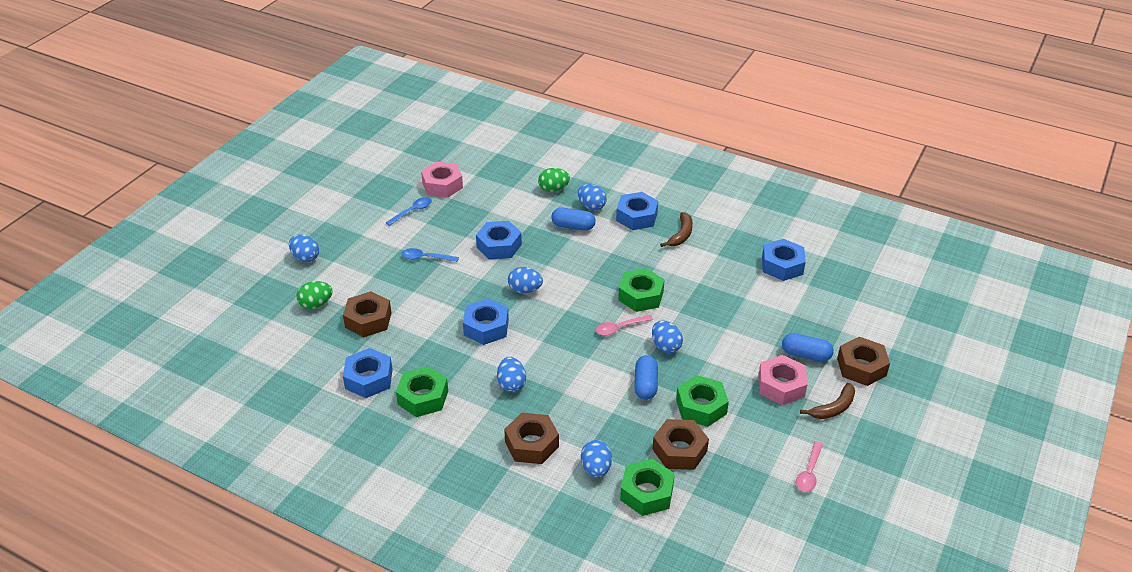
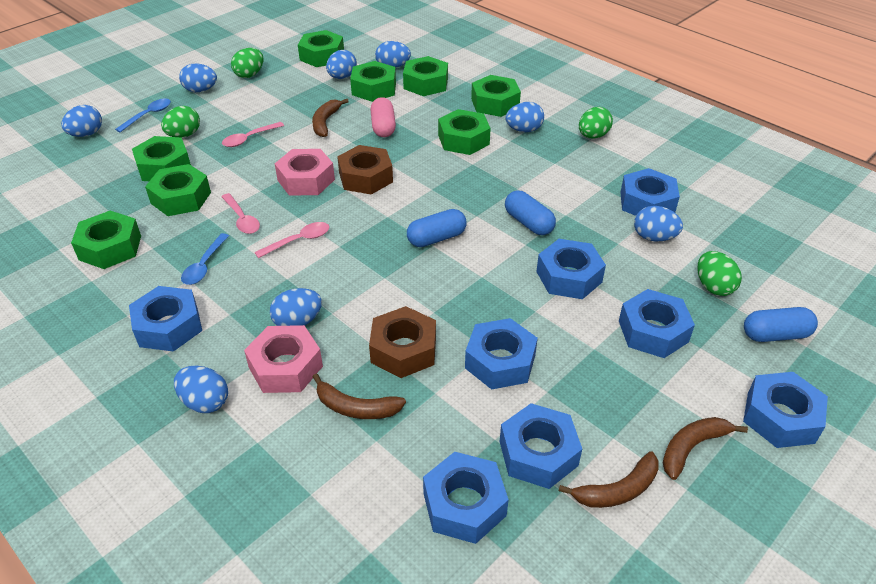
blue egg: 6 -> 8
blue nut: 5 -> 8
brown banana: 2 -> 4
brown nut: 4 -> 2
green egg: 2 -> 4
green nut: 4 -> 8
pink capsule: 0 -> 1
pink spoon: 2 -> 3

